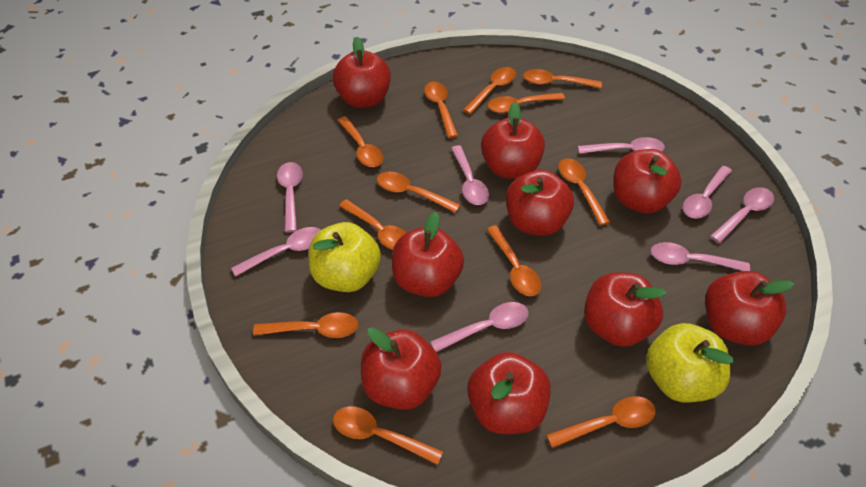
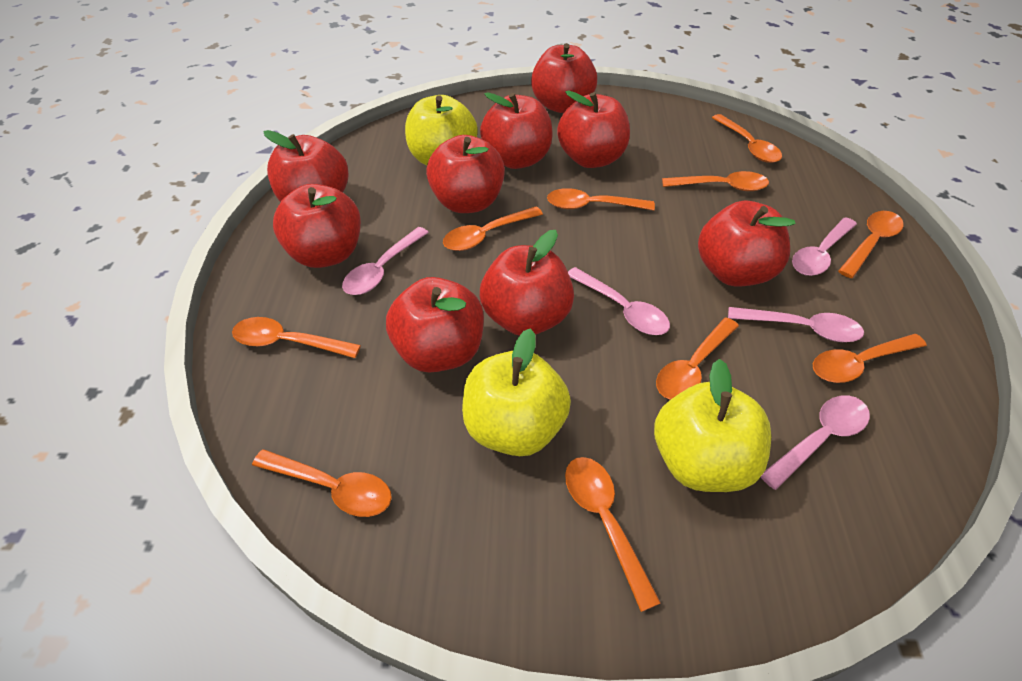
orange spoon: 12 -> 10
pink spoon: 8 -> 5
yellow apple: 2 -> 3

